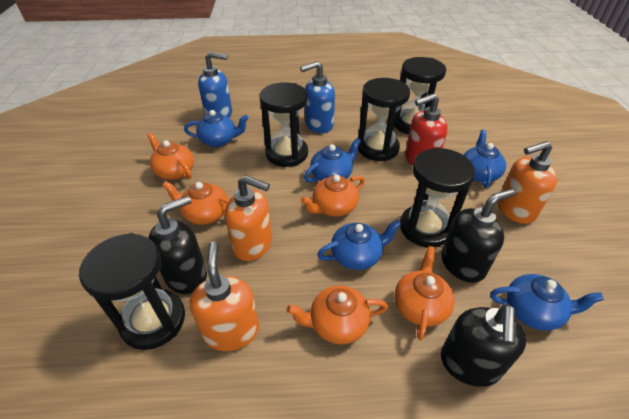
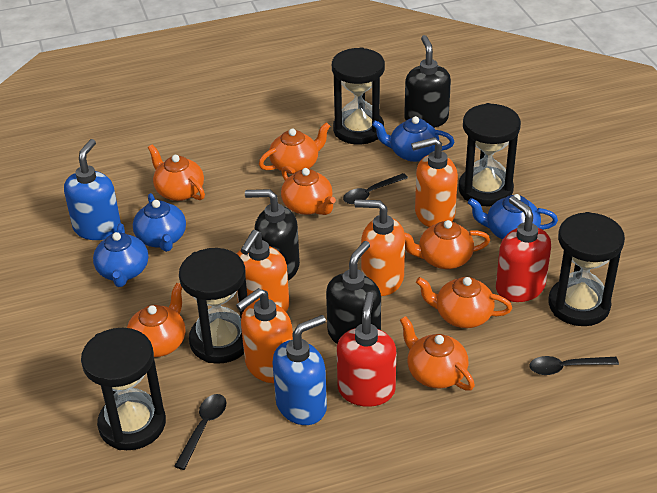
black spoon: 0 -> 3
blue teapot: 5 -> 4
orange soap dispenser: 3 -> 4
orange teapot: 5 -> 7
red soap dispenser: 1 -> 2

